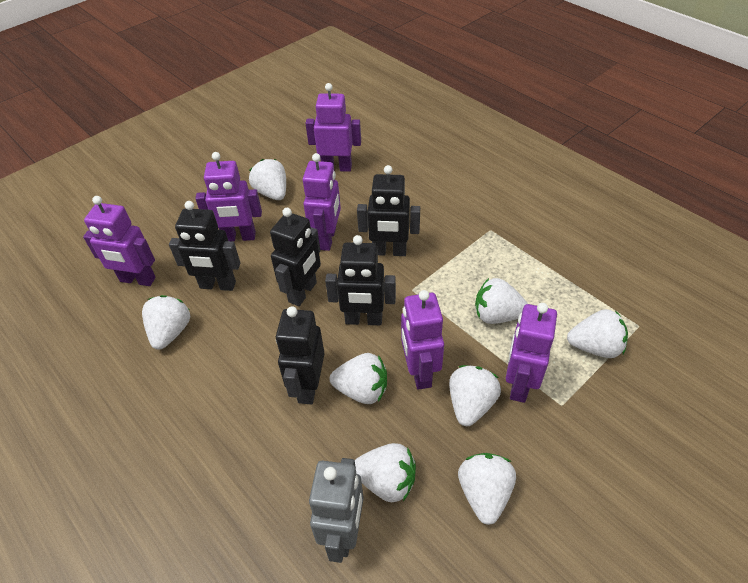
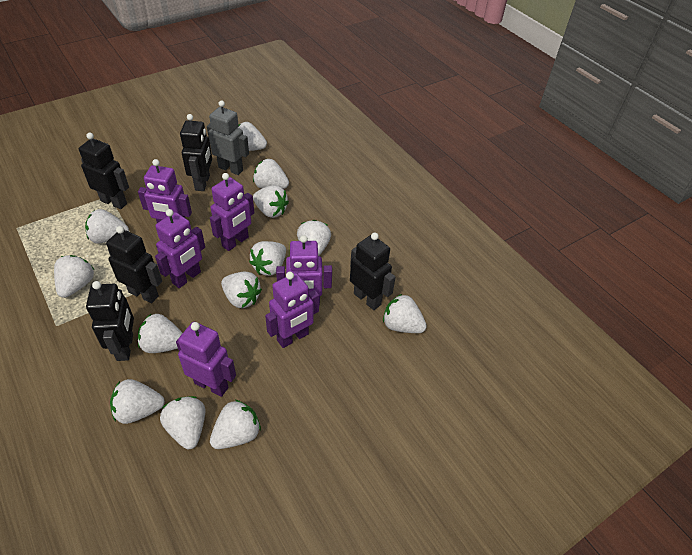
white strawberry: 8 -> 13

